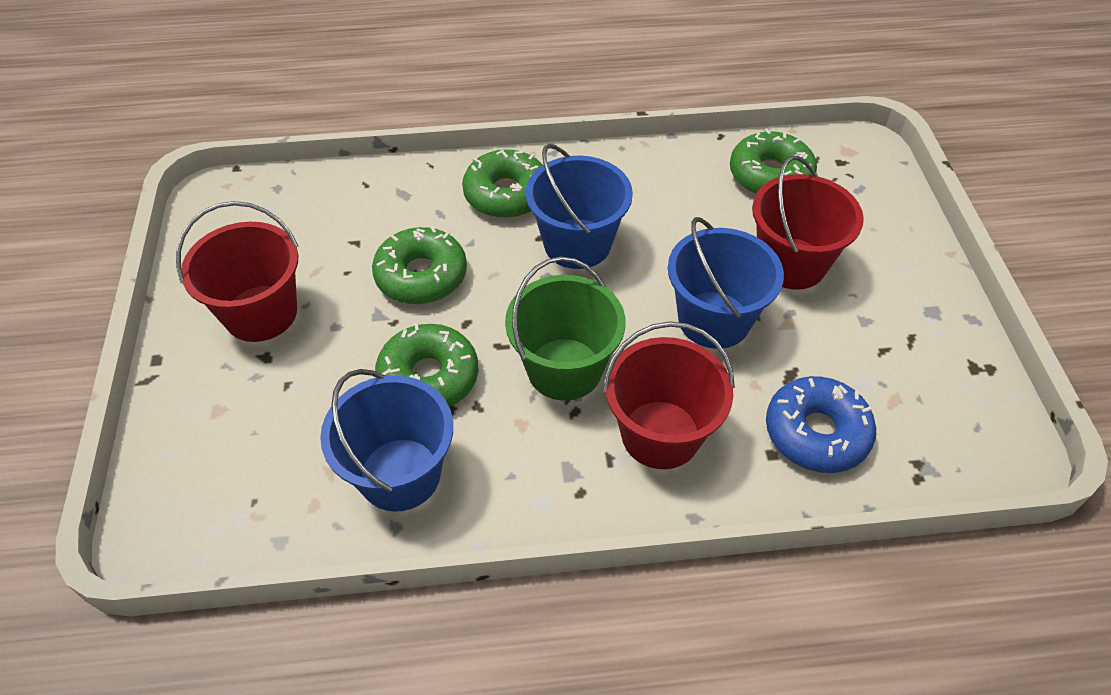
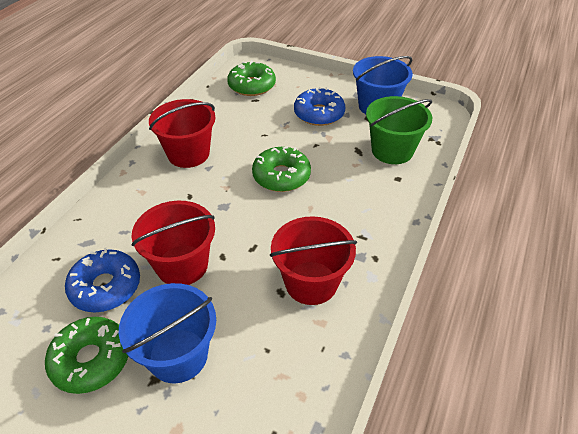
blue bucket: 3 -> 2
blue donut: 1 -> 2
green donut: 4 -> 3

